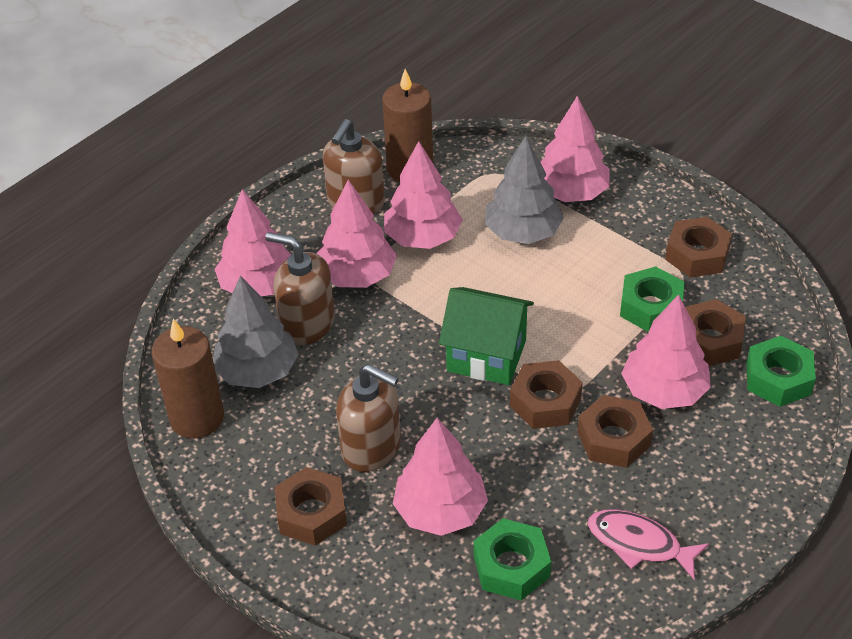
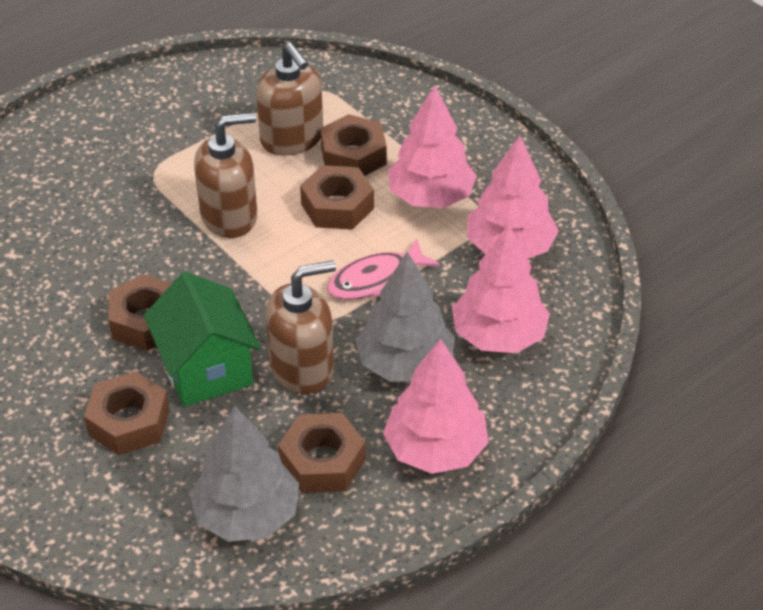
brown candle: 2 -> 0
green nut: 3 -> 0
pink tree: 6 -> 4

